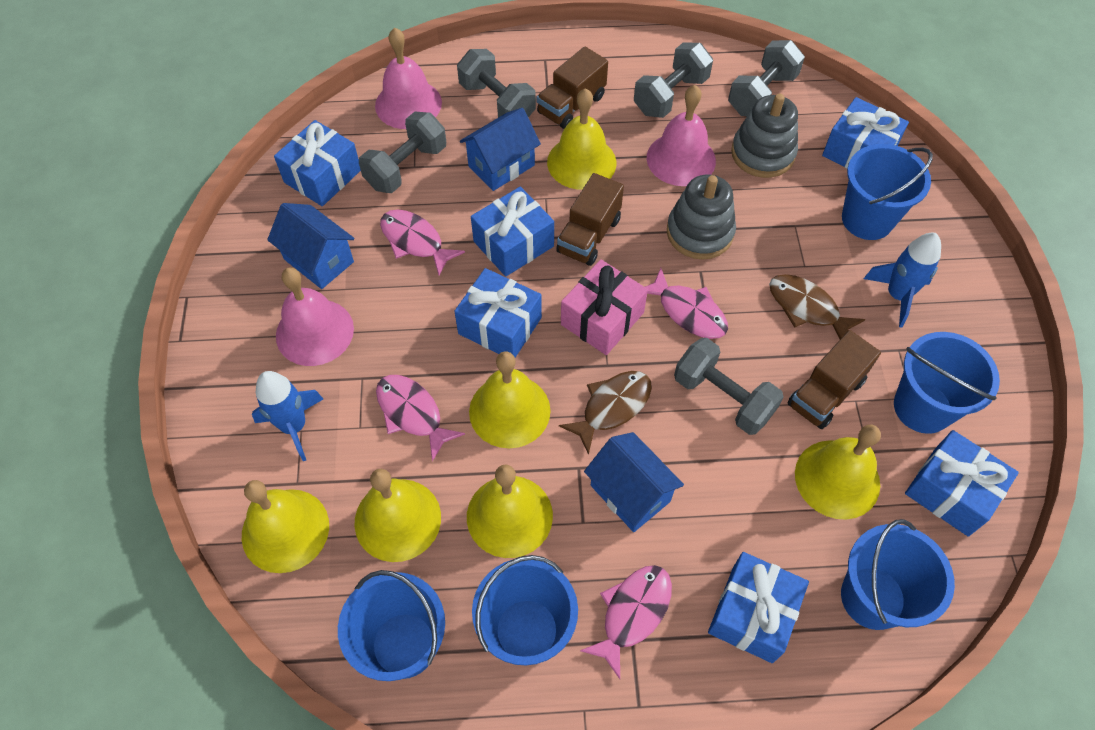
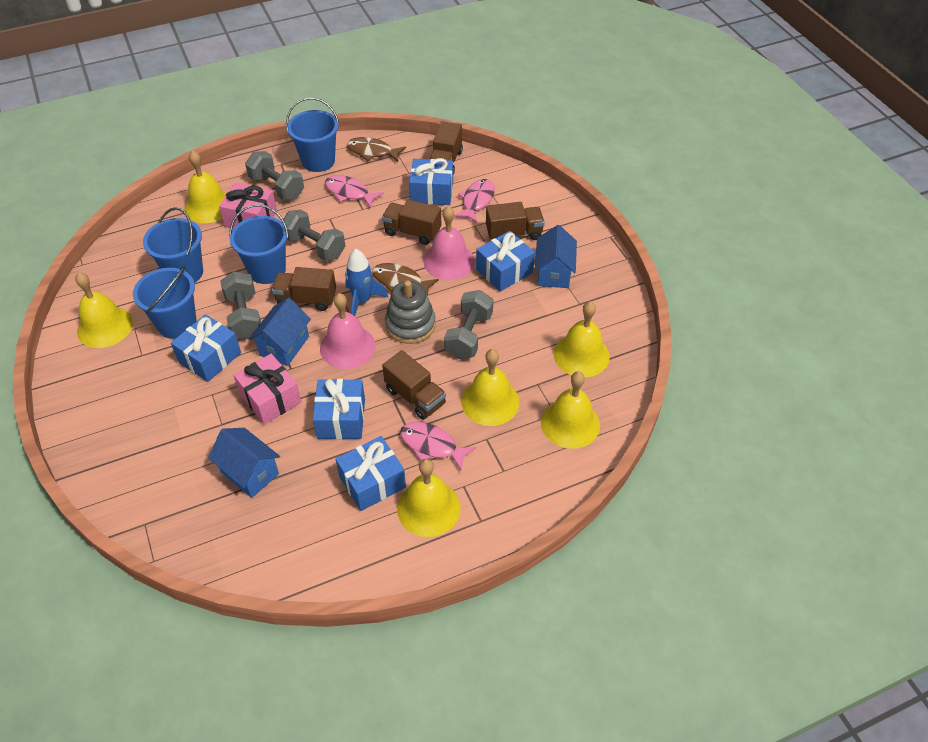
blue bucket: 5 -> 4
blue gift: 6 -> 5
blue rocket: 2 -> 1
brown truck: 3 -> 5
grey dumbbell: 5 -> 4
grey stacking toy: 2 -> 1
pink bell: 3 -> 2
pink fish: 4 -> 3
pink gift: 1 -> 2

